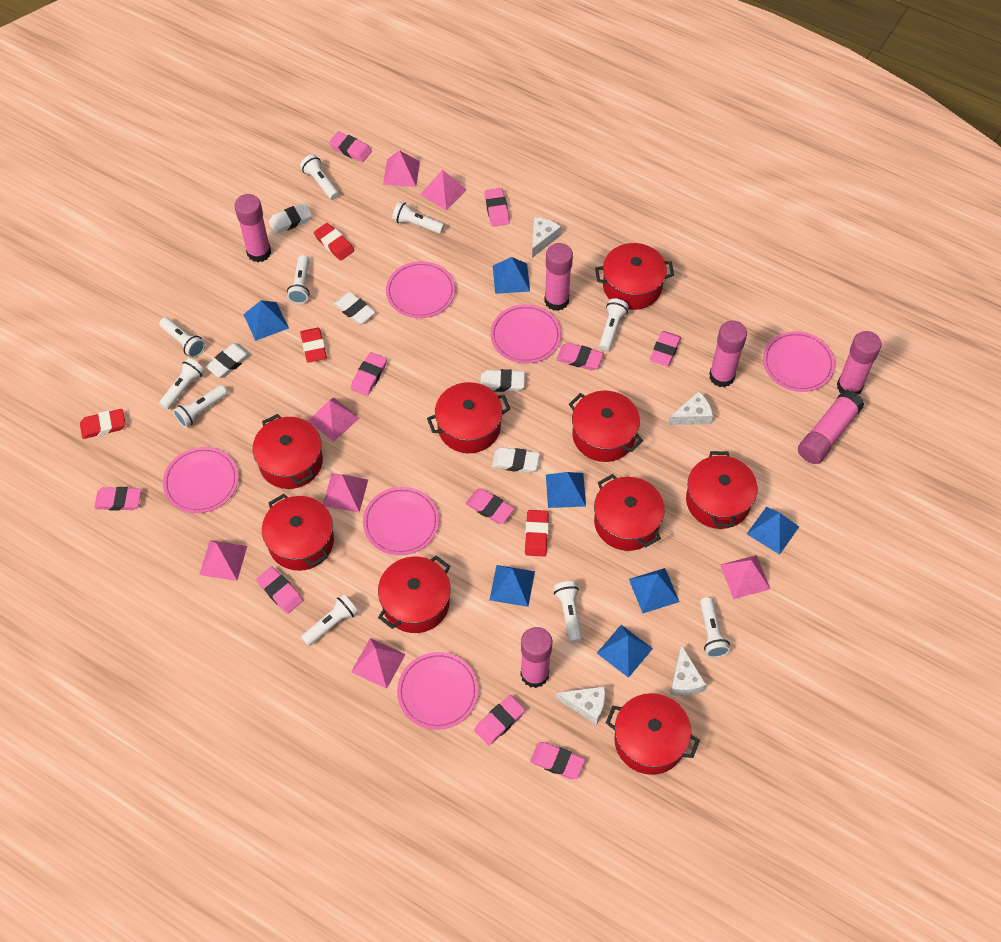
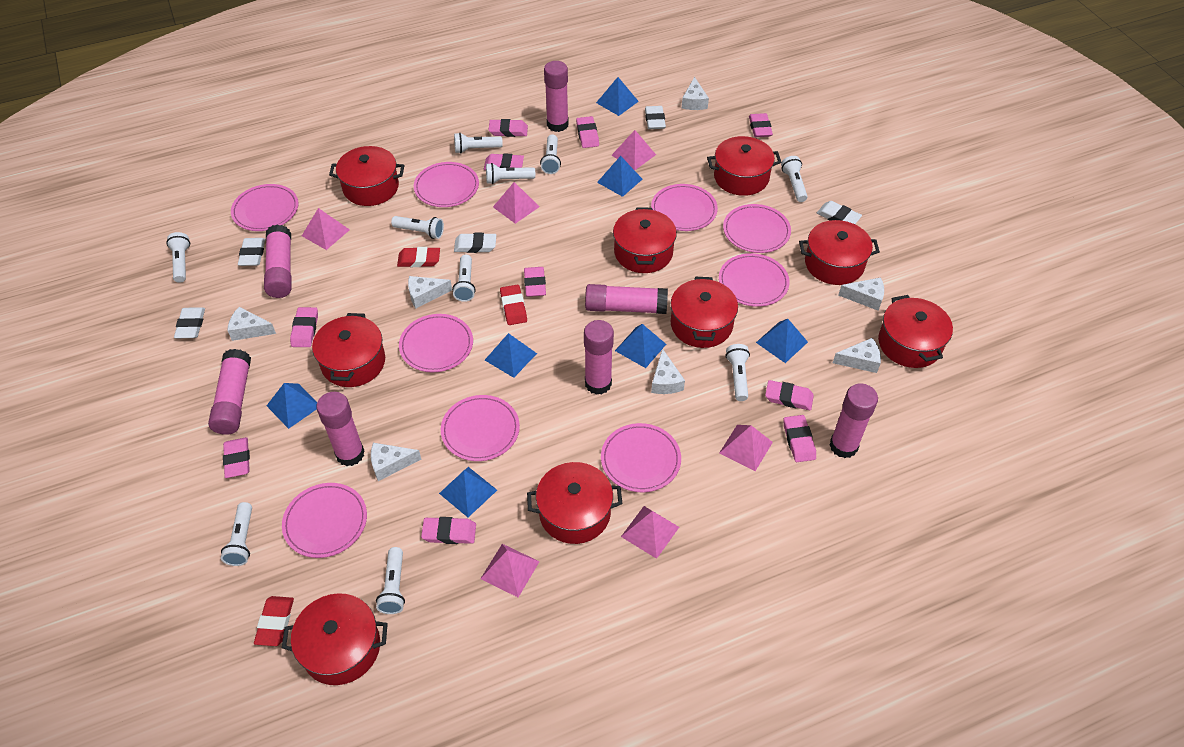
pink glue stick: 6 -> 7
pink plate: 6 -> 9
pink pyramid: 7 -> 6
red eraser: 4 -> 3
white cheese: 4 -> 7

